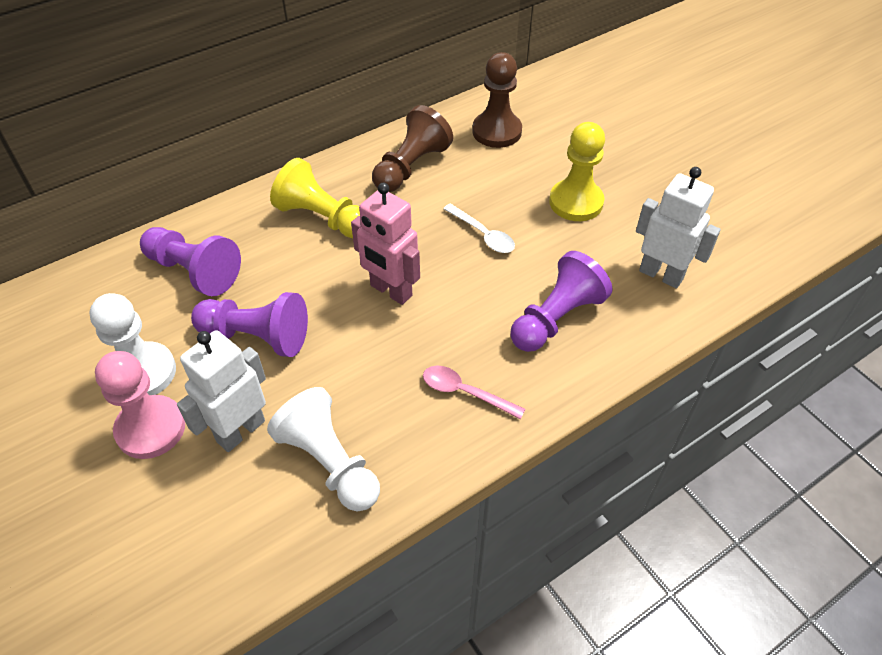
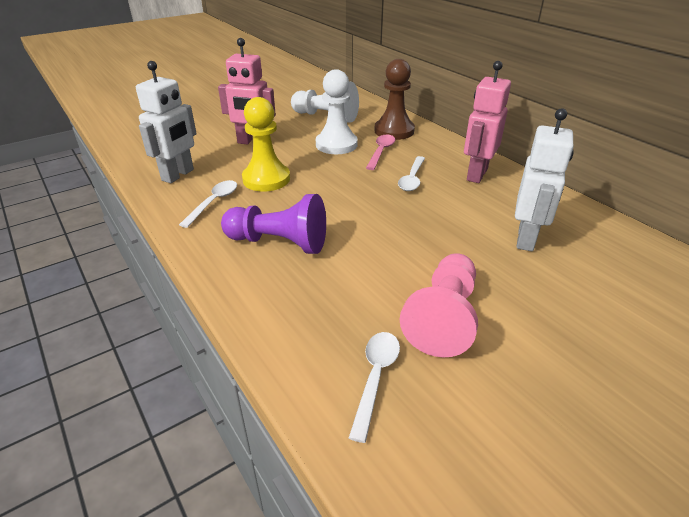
brown pawn: 2 -> 1
pink robot: 1 -> 2
purple pawn: 3 -> 1
white spoon: 1 -> 3
yellow pawn: 2 -> 1

